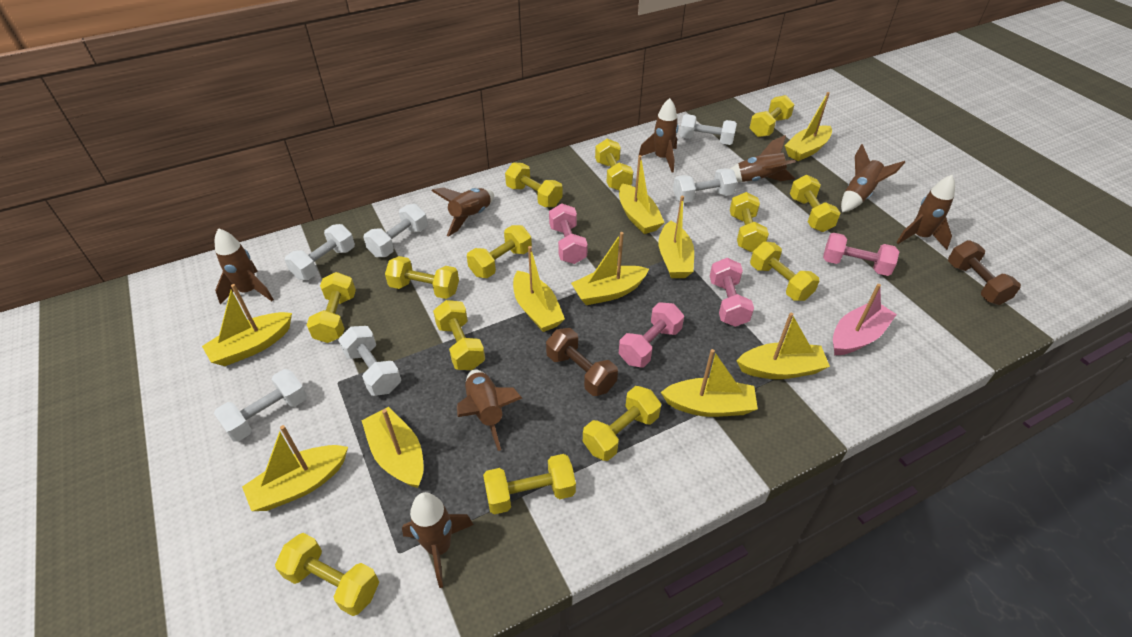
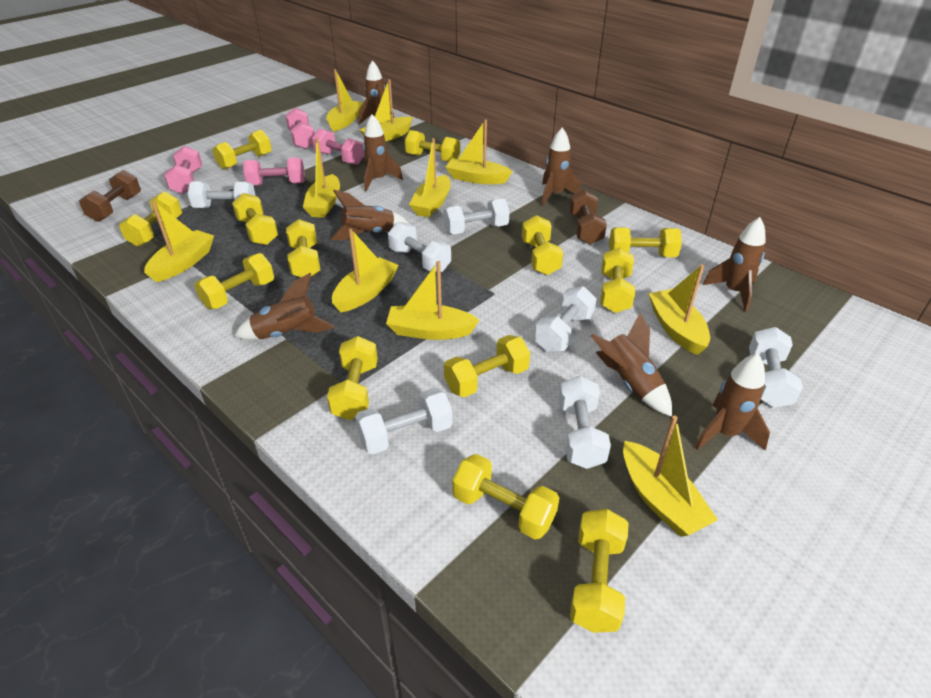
pink boat: 1 -> 0
white dumbbell: 6 -> 7

